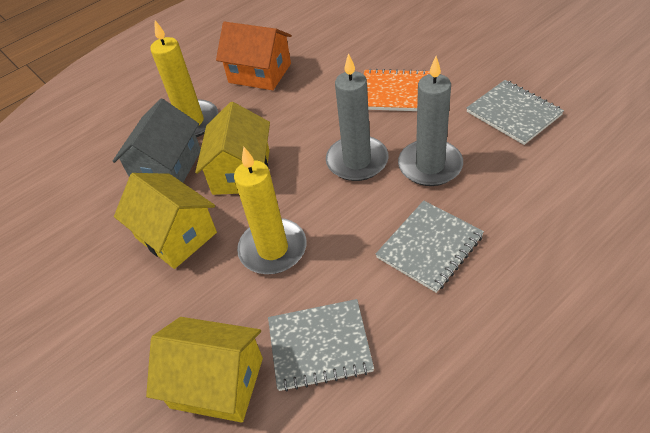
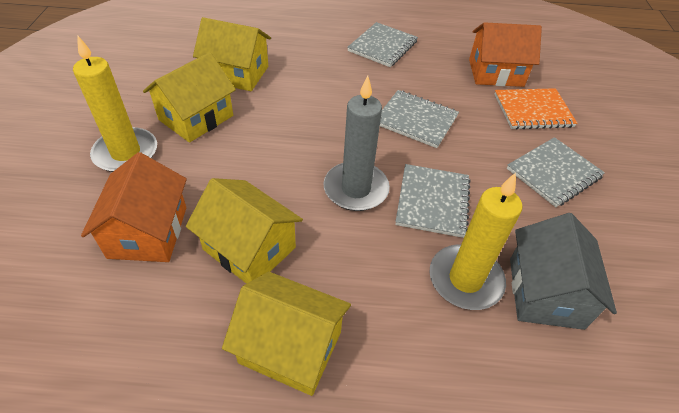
grey candle: 2 -> 1
grey notebook: 3 -> 4
orange house: 1 -> 2
yellow house: 3 -> 4

